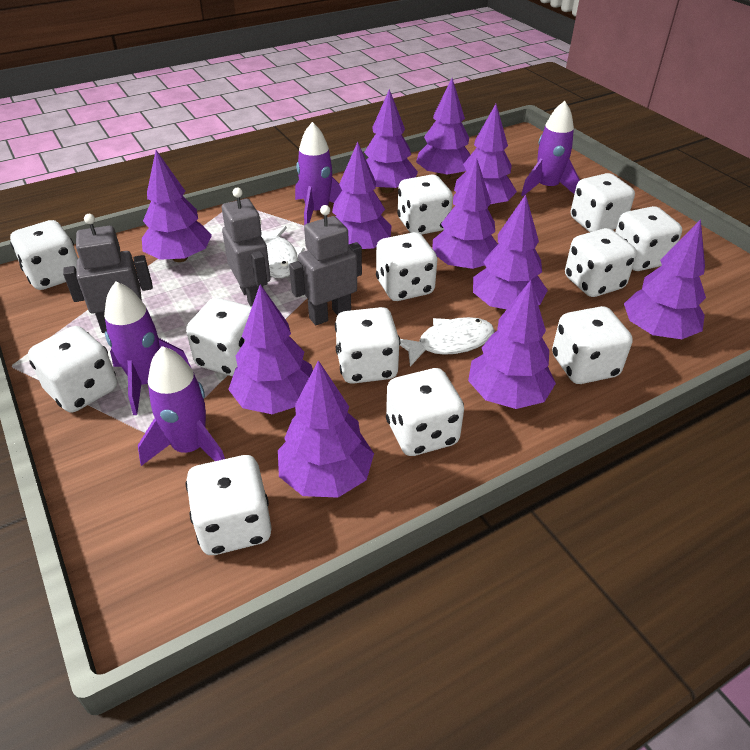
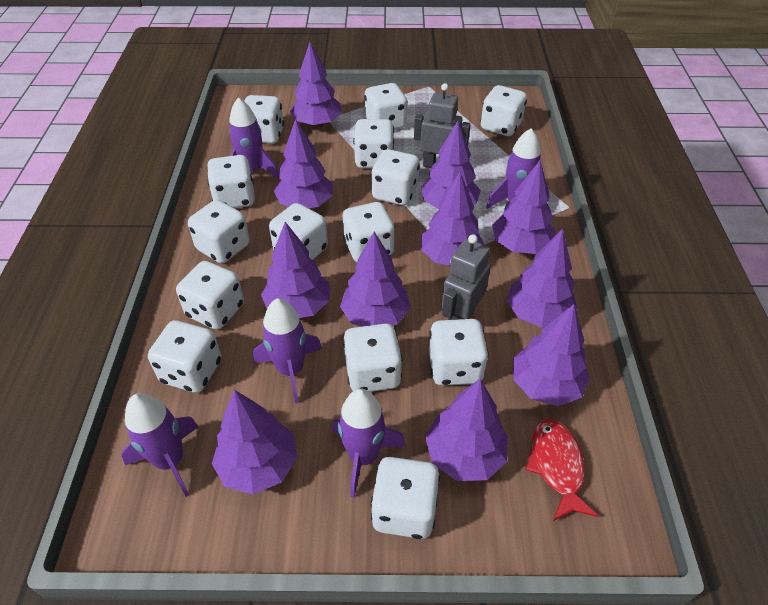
grey robot: 3 -> 2
purple rocket: 4 -> 5
red fish: 0 -> 1
white dice: 12 -> 14
white fish: 2 -> 0

